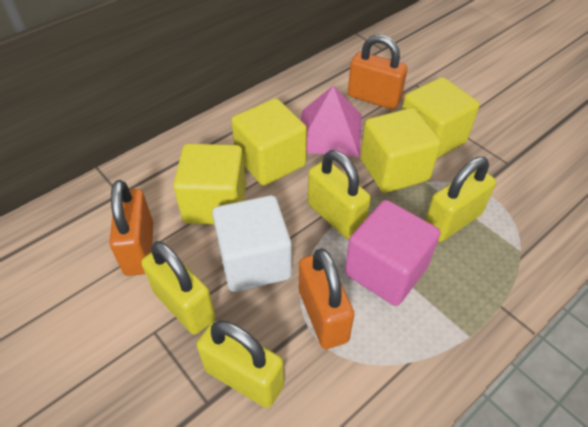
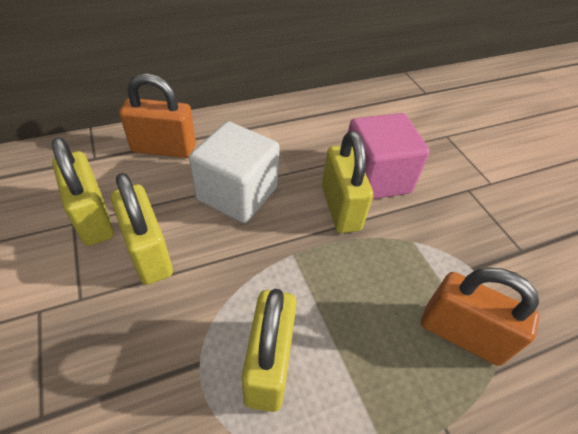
orange padlock: 3 -> 2
pink pyramid: 1 -> 0
yellow cube: 4 -> 0

